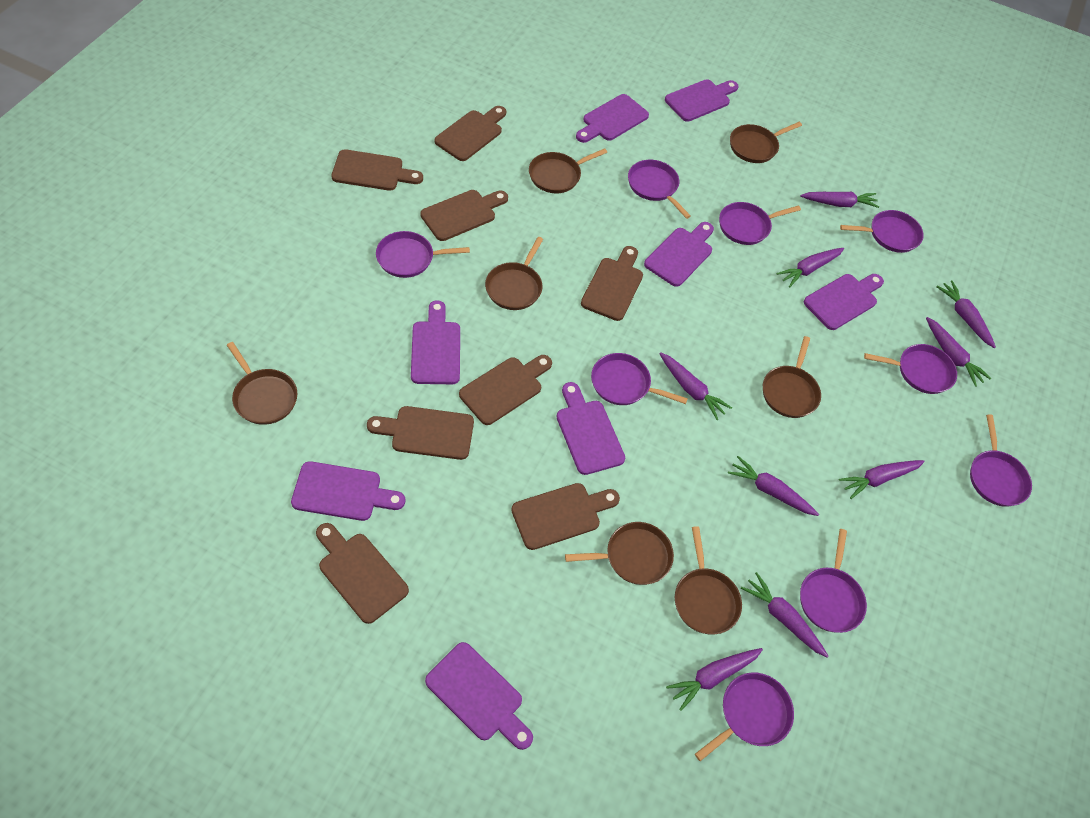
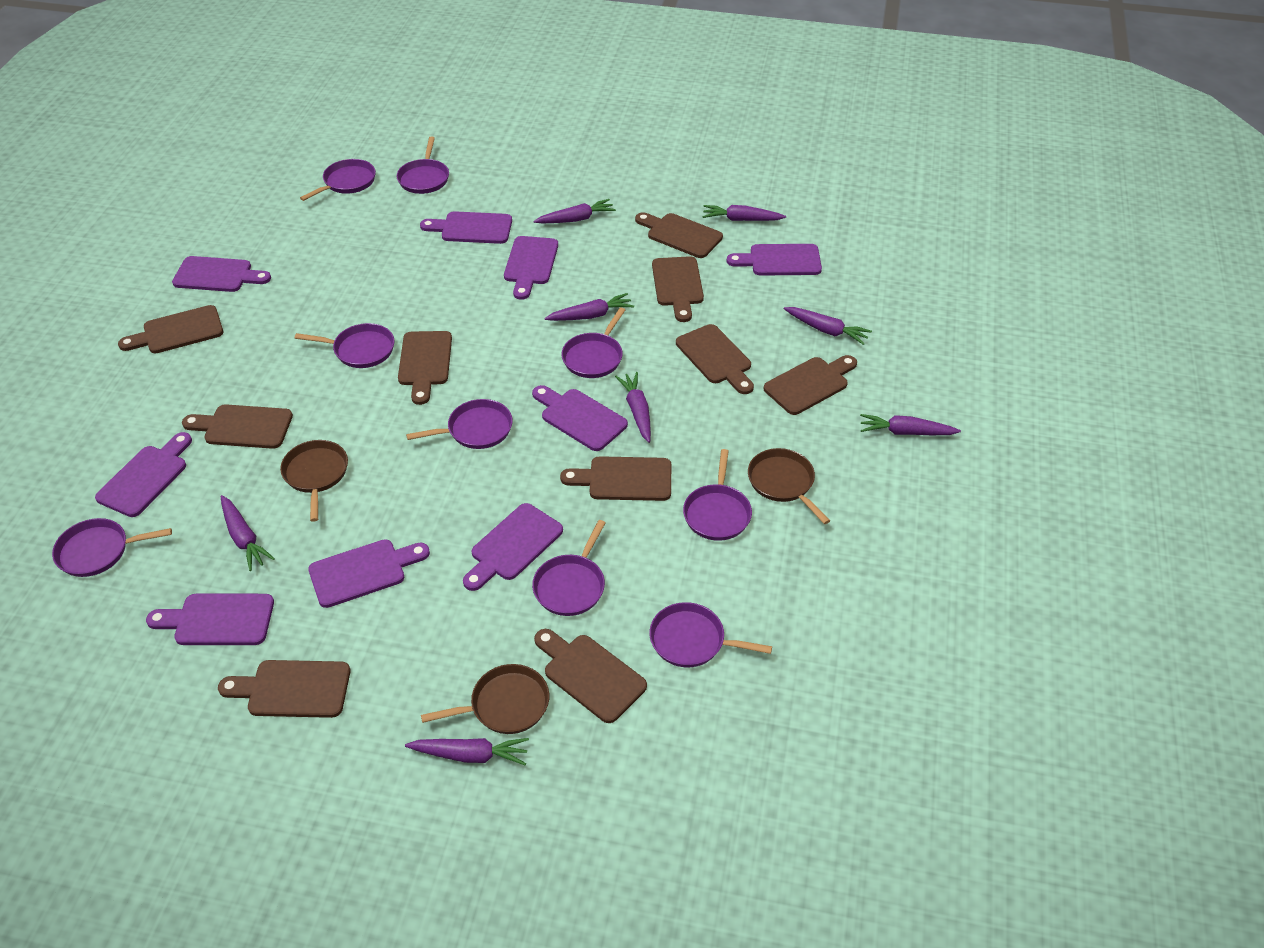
brown cutting board: 8 -> 10
brown pan: 7 -> 3
purple carrot: 9 -> 8
purple cutting board: 8 -> 9

